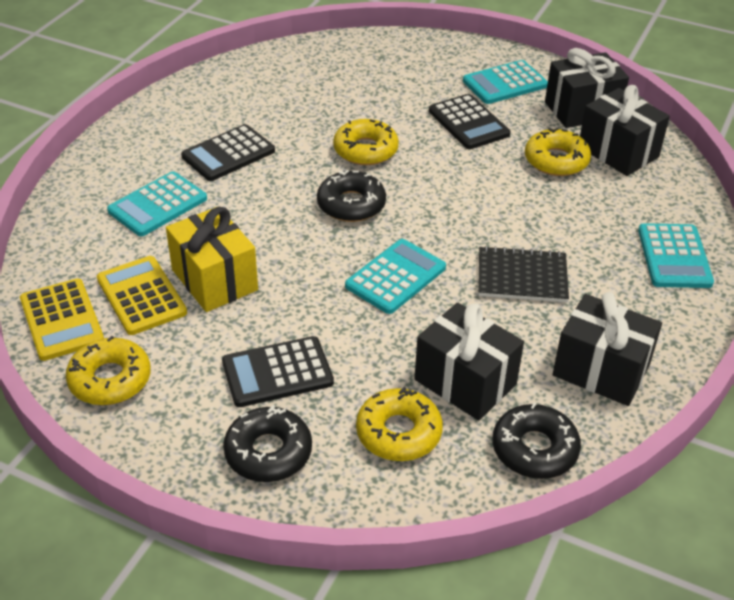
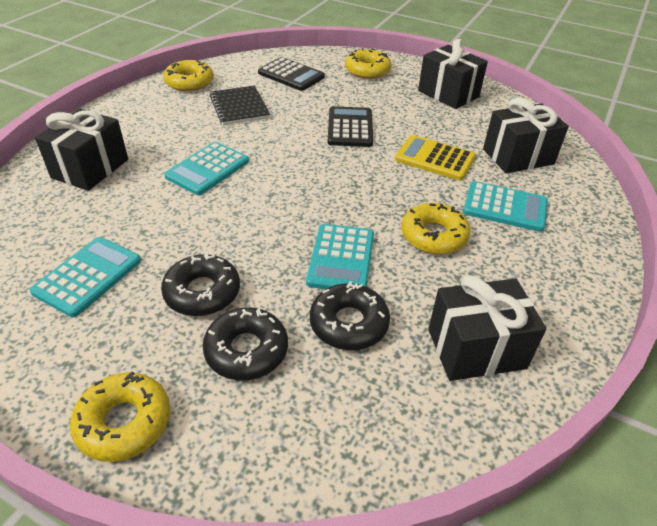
black calculator: 3 -> 2
yellow calculator: 2 -> 1
yellow gift: 1 -> 0

